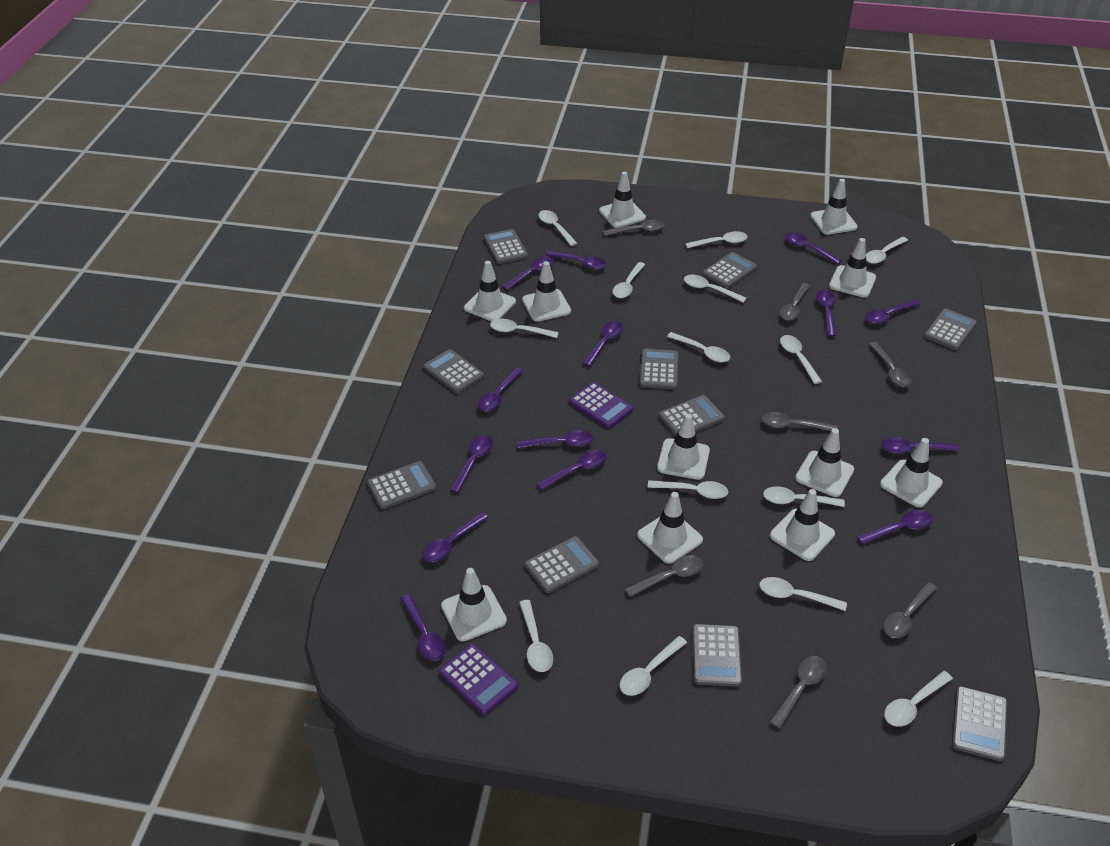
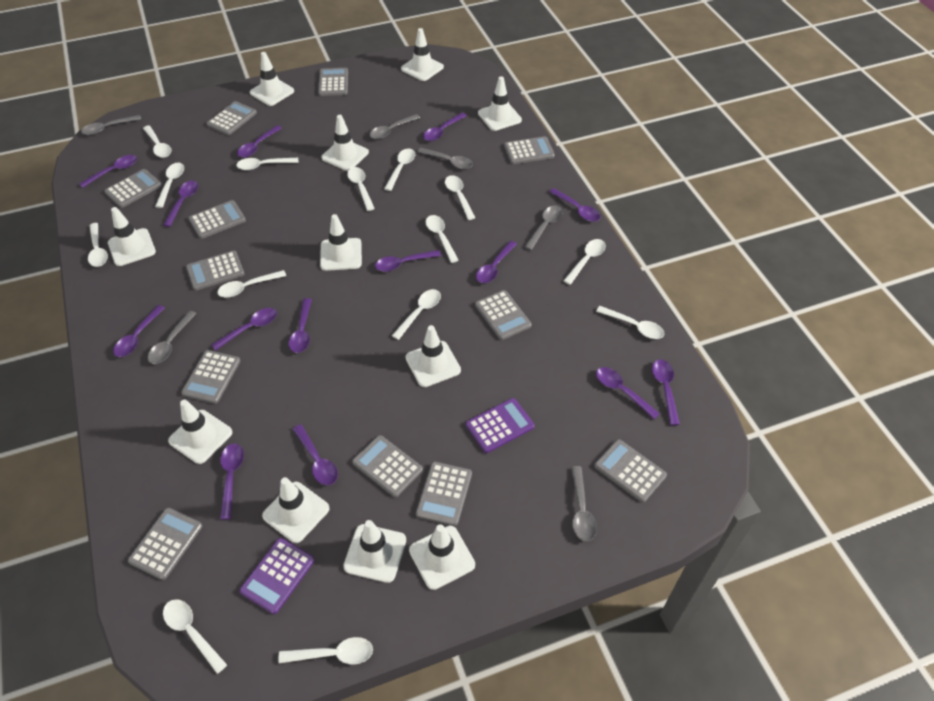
grey calculator: 10 -> 12
grey spoon: 7 -> 6

